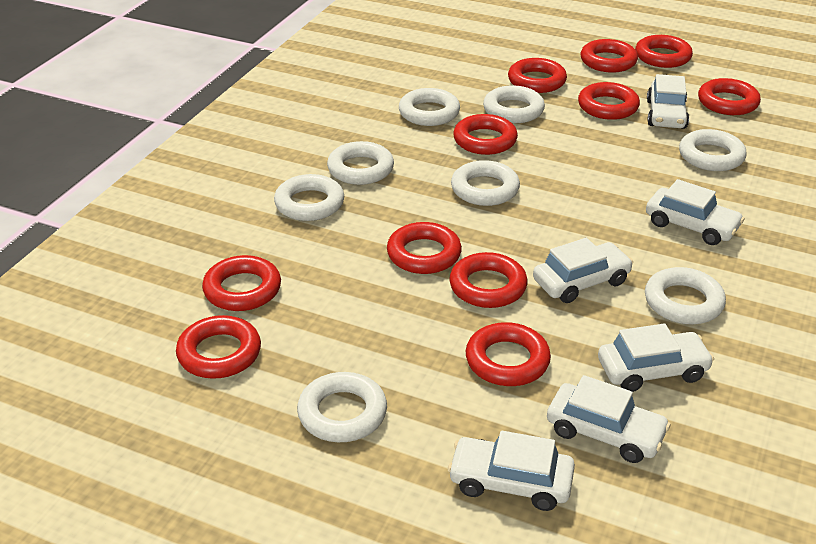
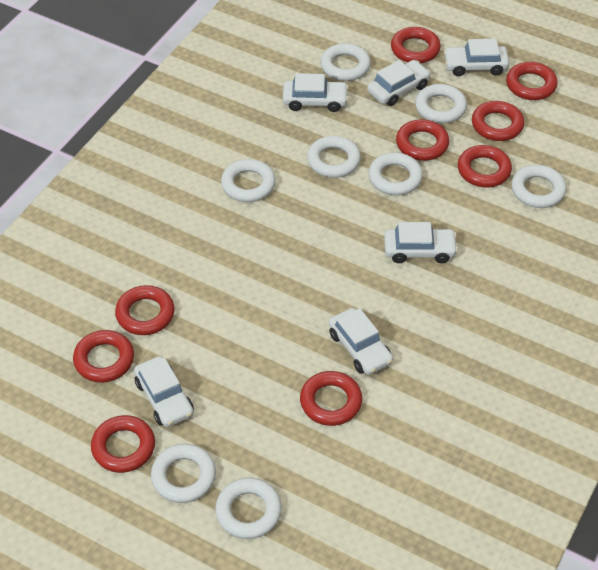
red ring: 11 -> 9

